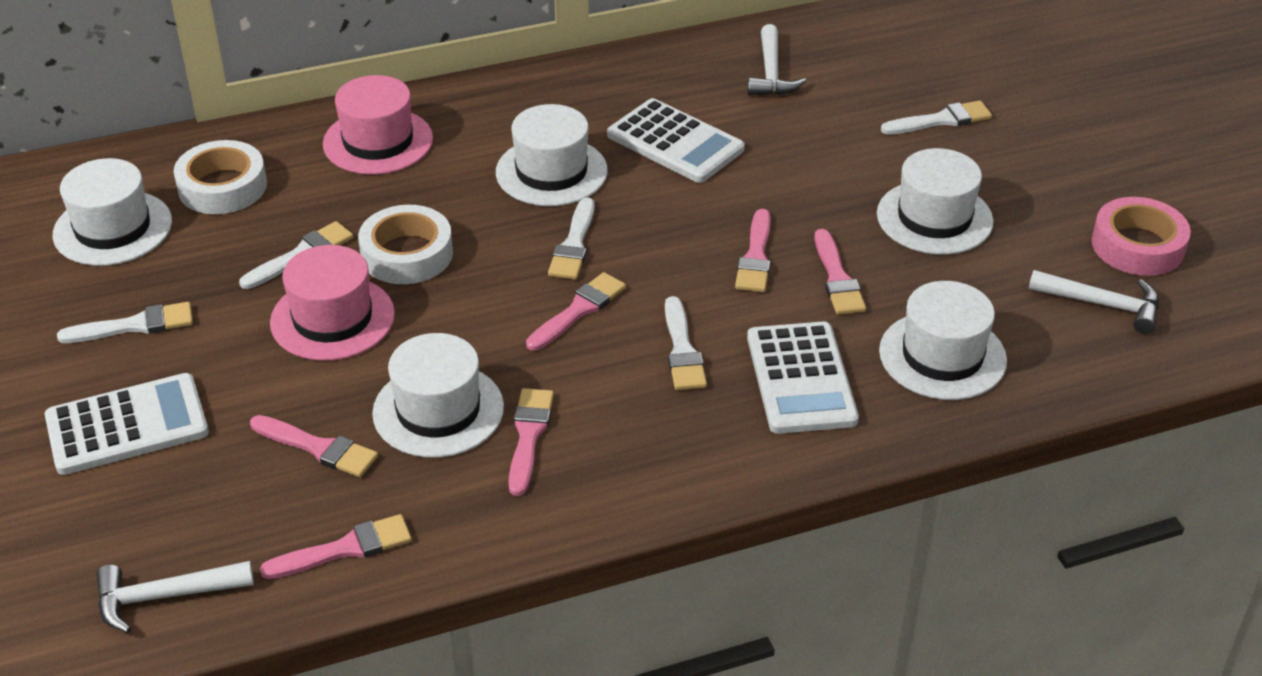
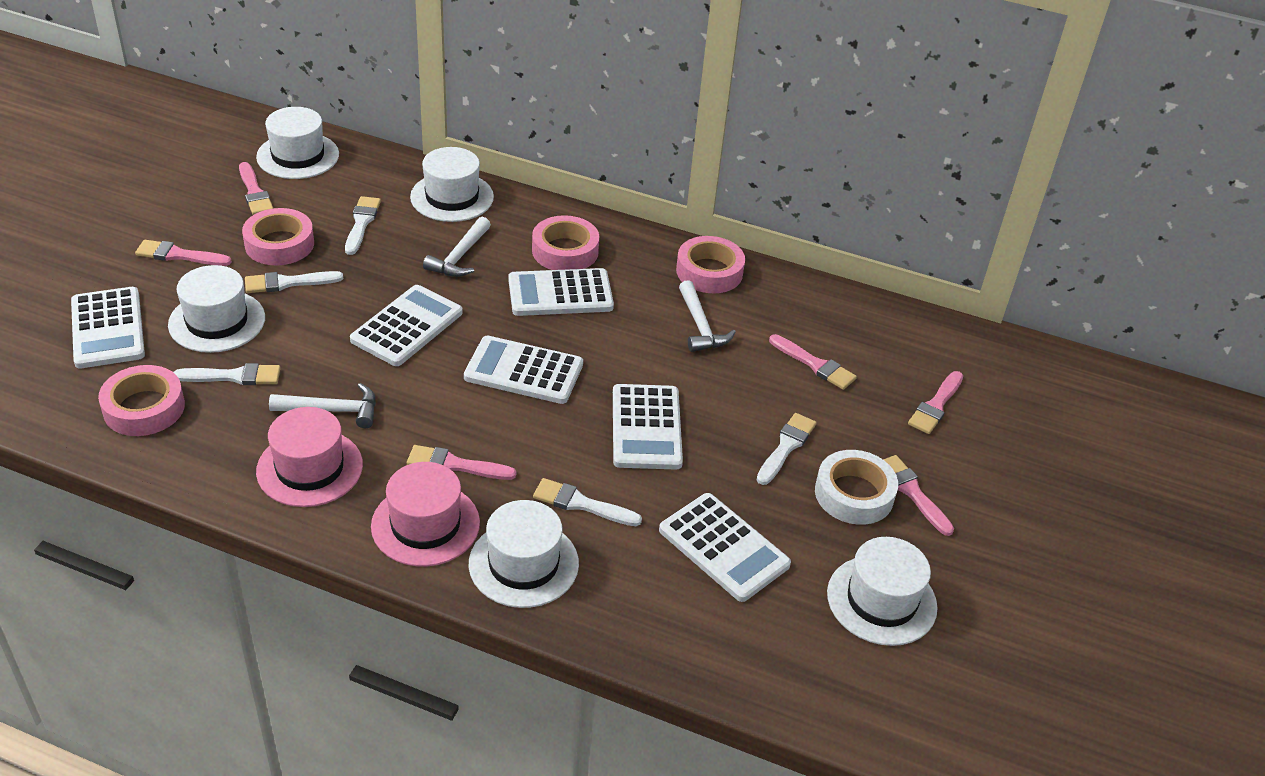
pink tape: 1 -> 4
white calculator: 3 -> 6
white tape: 2 -> 1

